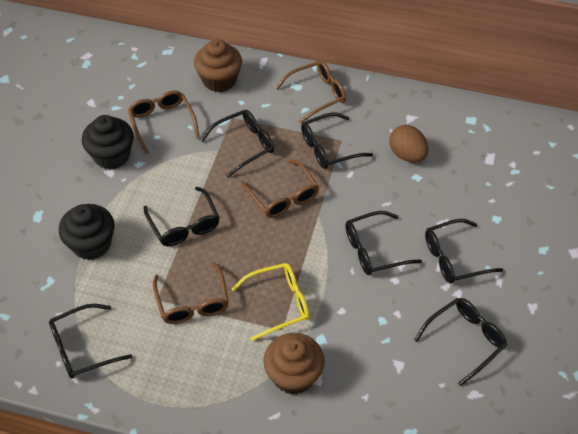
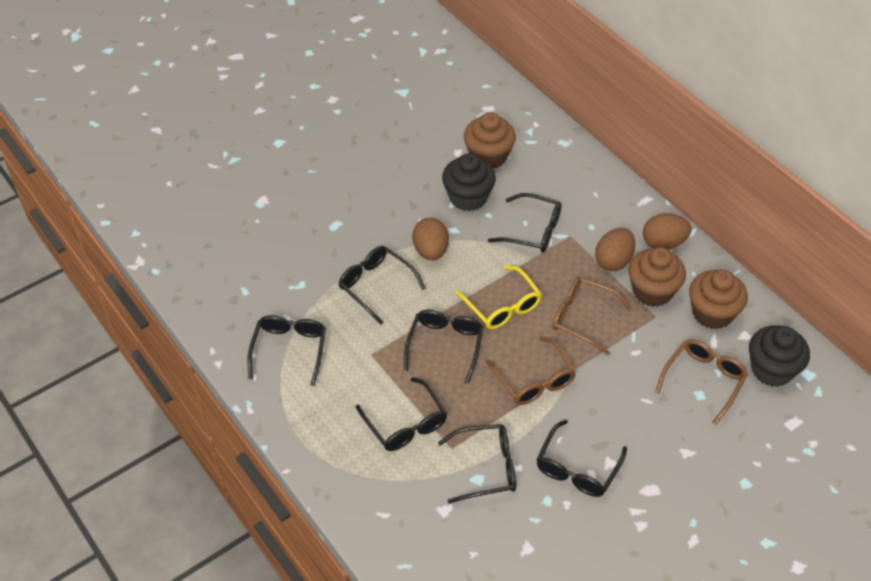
brown cupcake: 2 -> 3
brown egg: 1 -> 3
brown glasses: 4 -> 3

